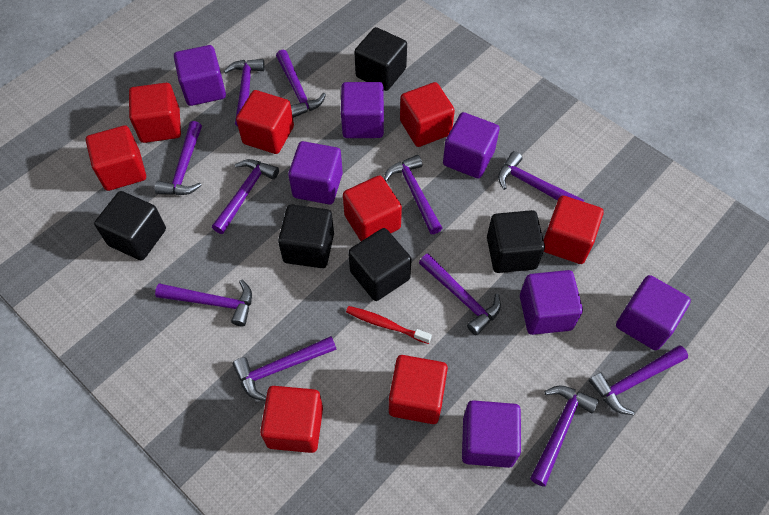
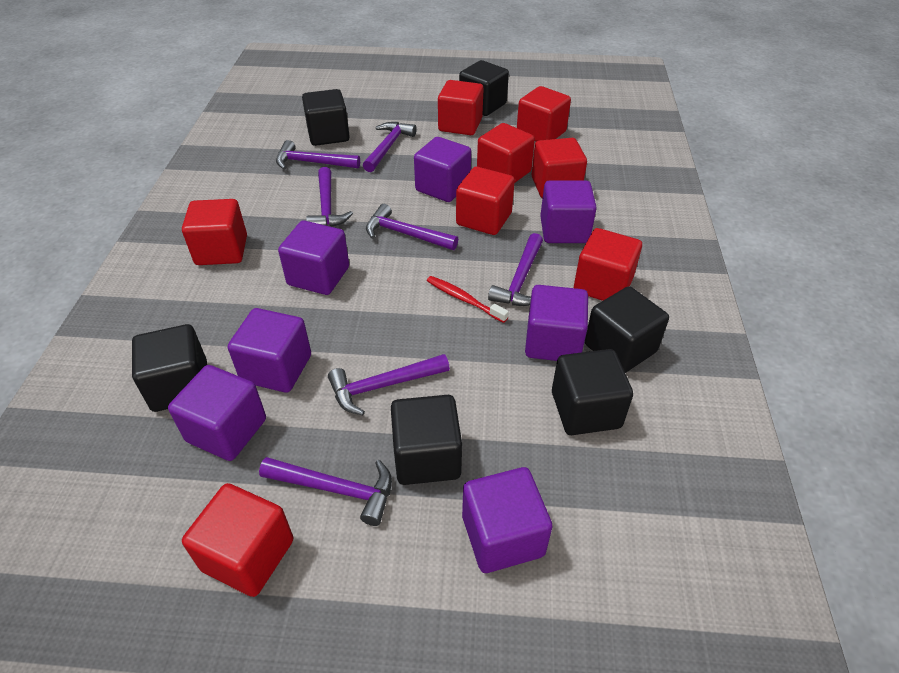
black cube: 5 -> 6
purple hammer: 11 -> 7

